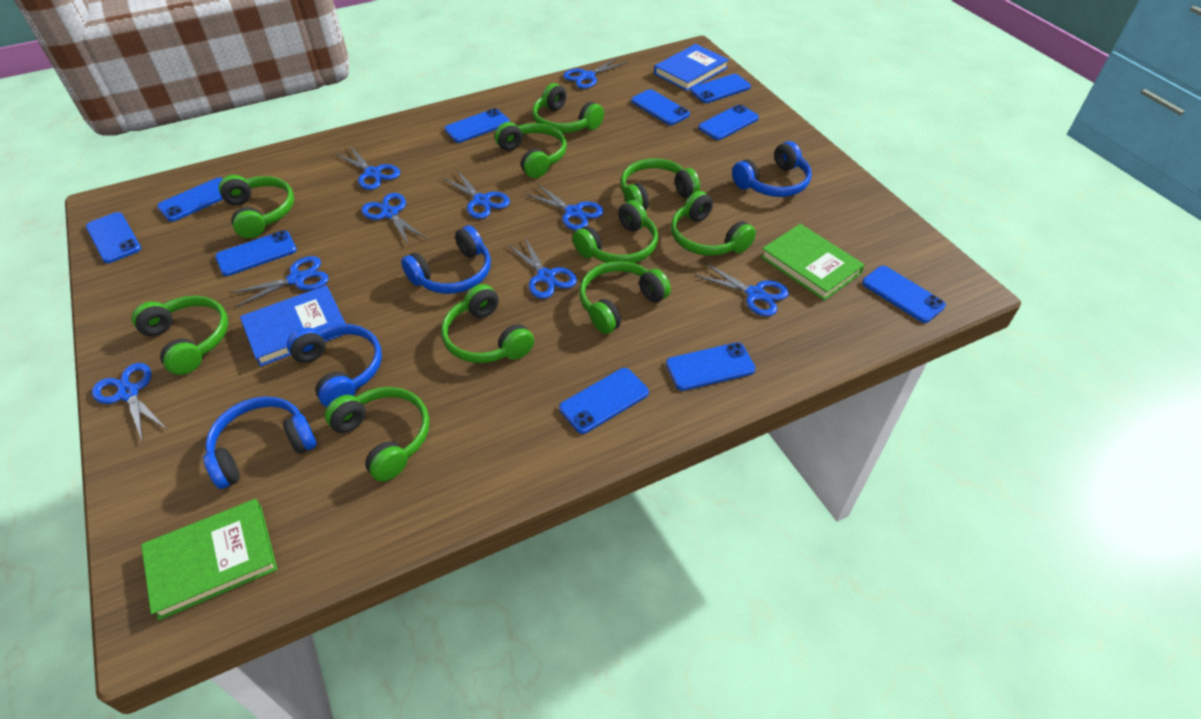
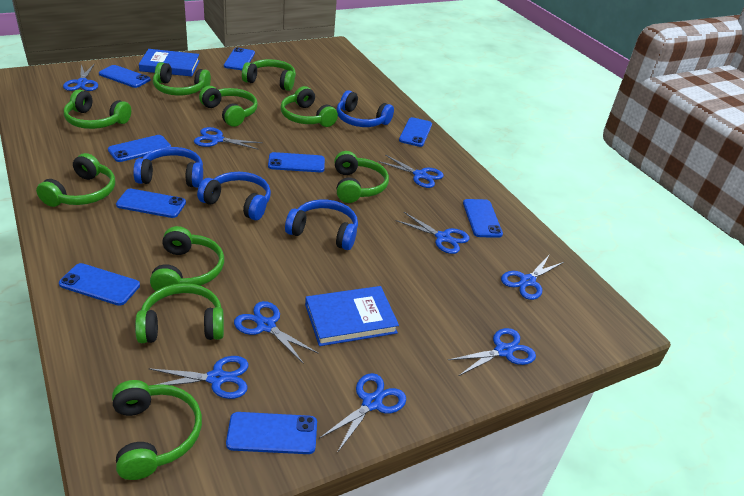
blue phone: 10 -> 9
green book: 2 -> 0

